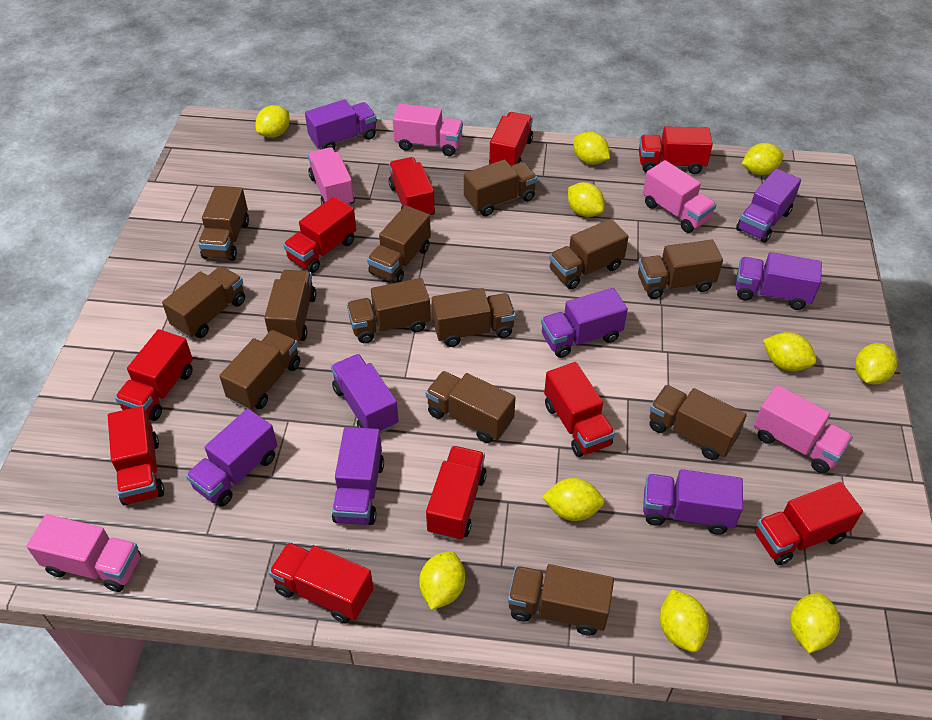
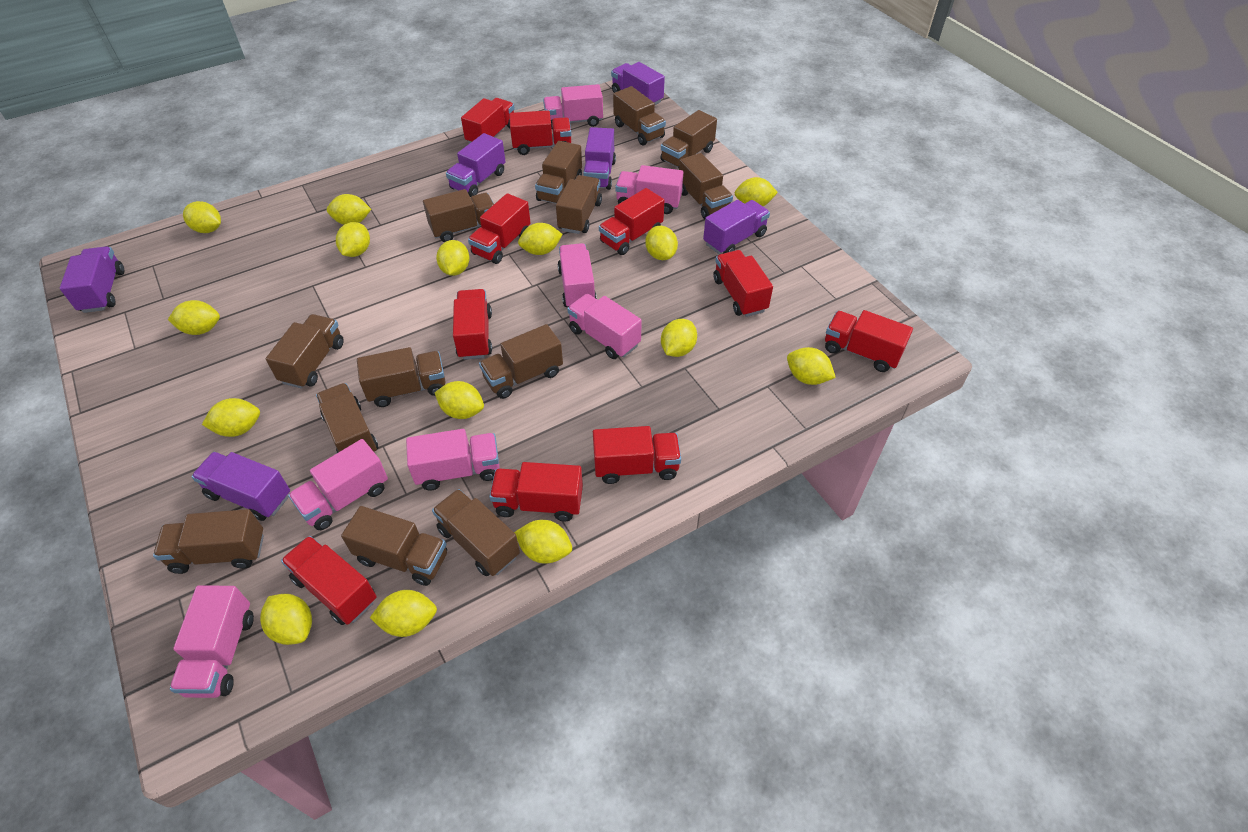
pink truck: 5 -> 7
purple truck: 8 -> 6
yellow lemon: 10 -> 15

